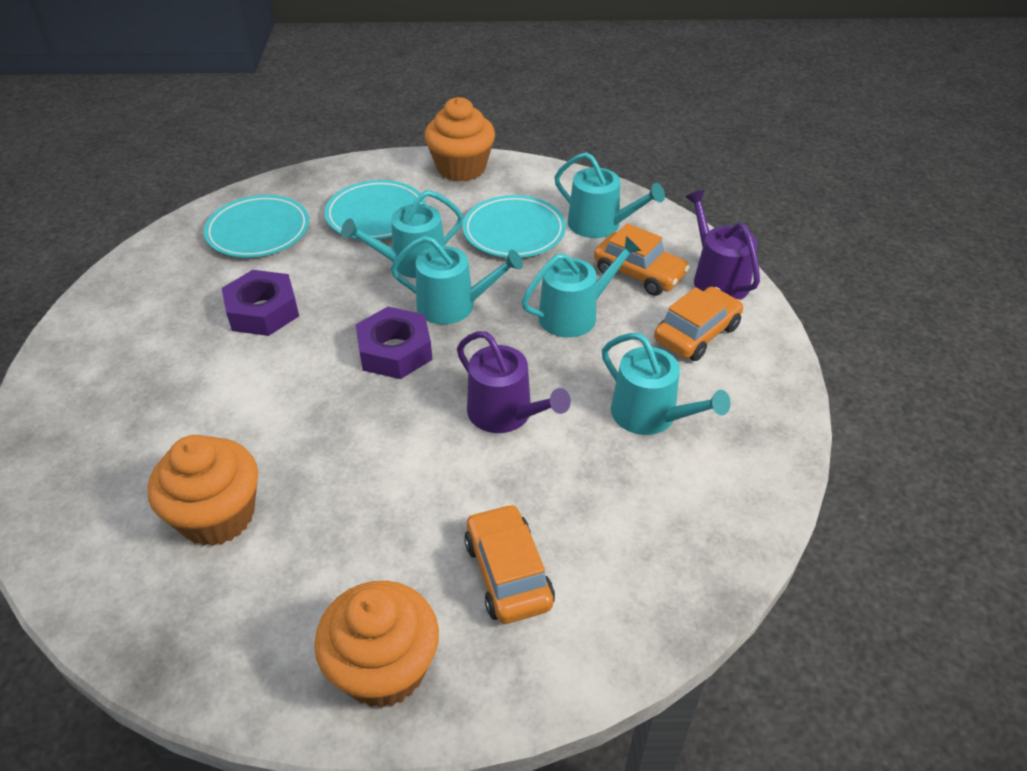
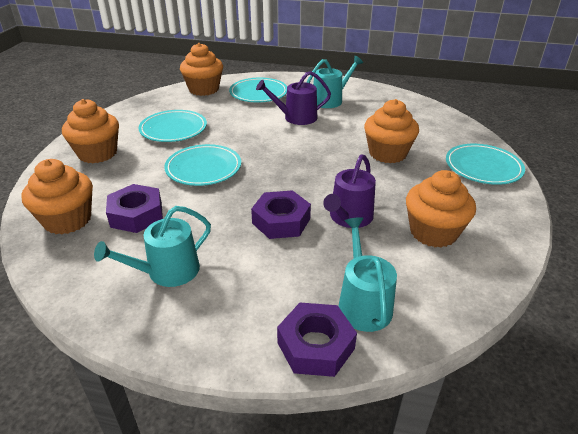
orange car: 3 -> 0
orange cupcake: 3 -> 5
purple nut: 2 -> 3
turquoise plate: 3 -> 4
turquoise watering can: 5 -> 3

